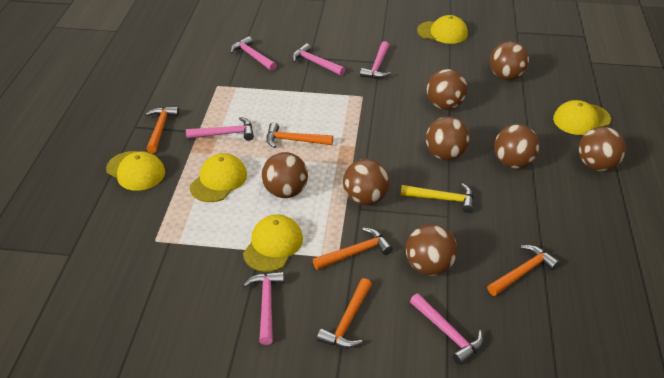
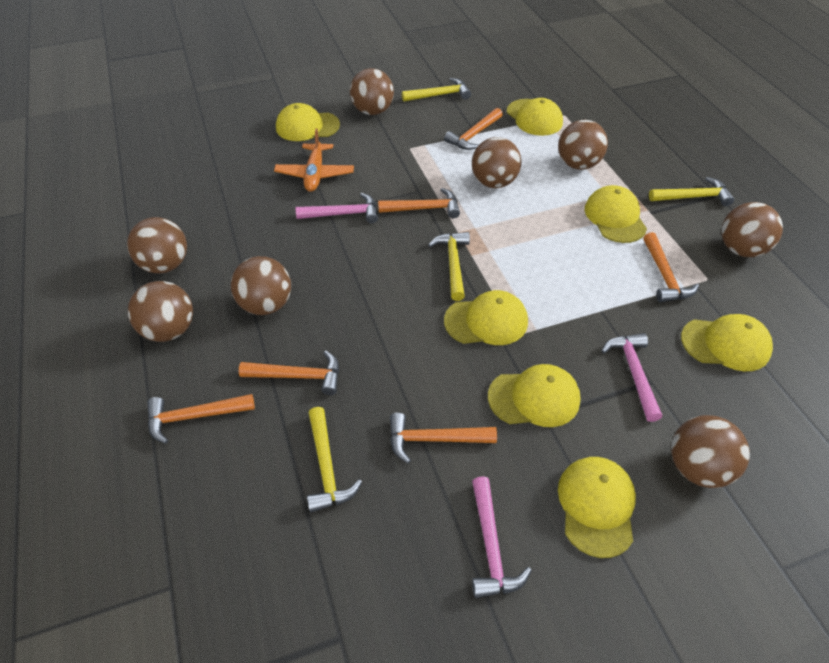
orange hammer: 5 -> 6
orange plane: 0 -> 1
pink hammer: 6 -> 3
yellow cap: 5 -> 7
yellow hammer: 1 -> 4

